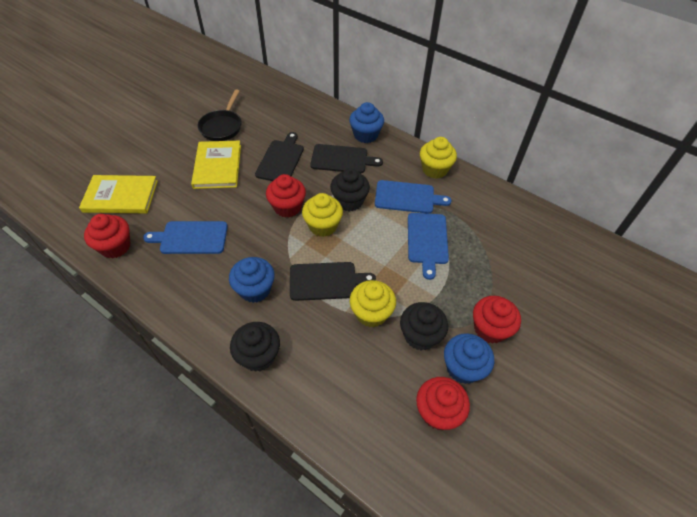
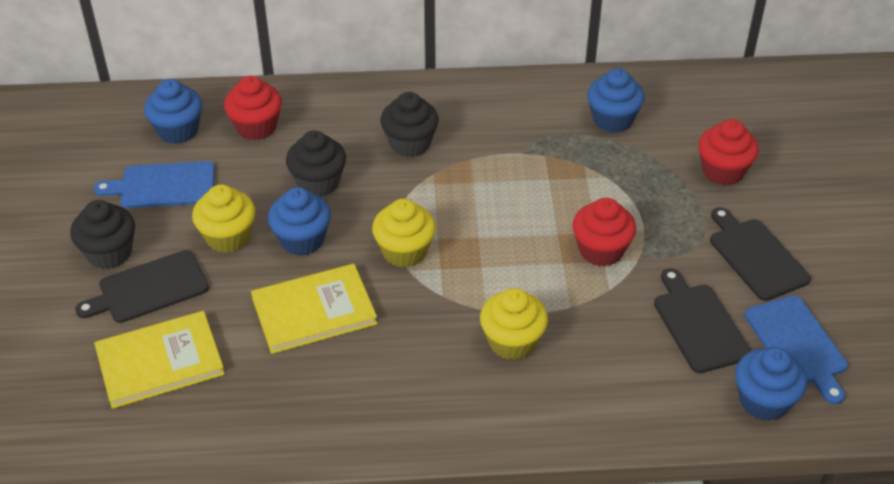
black pan: 1 -> 0
blue cupcake: 3 -> 4
blue cutting board: 3 -> 2
red cupcake: 4 -> 3

